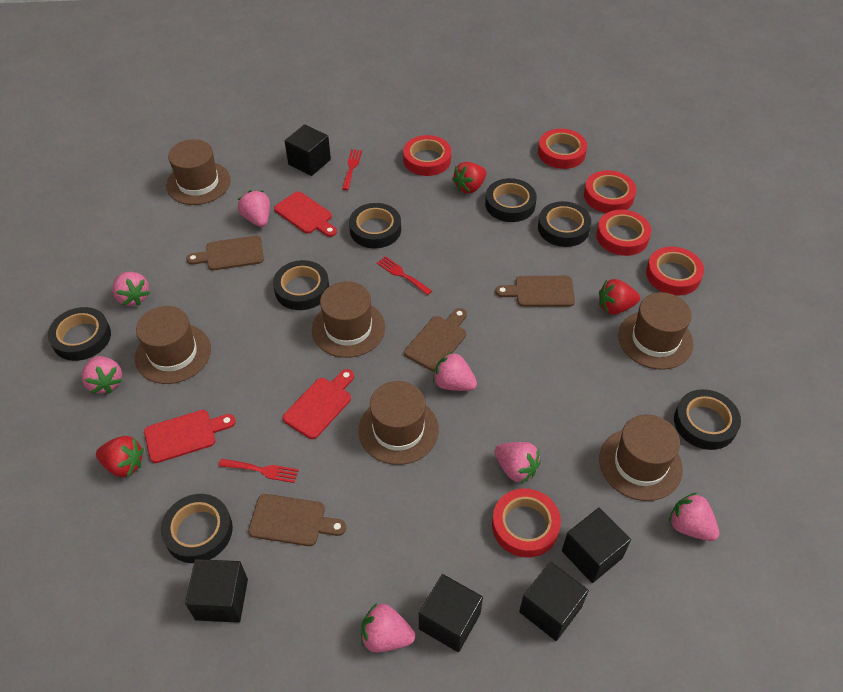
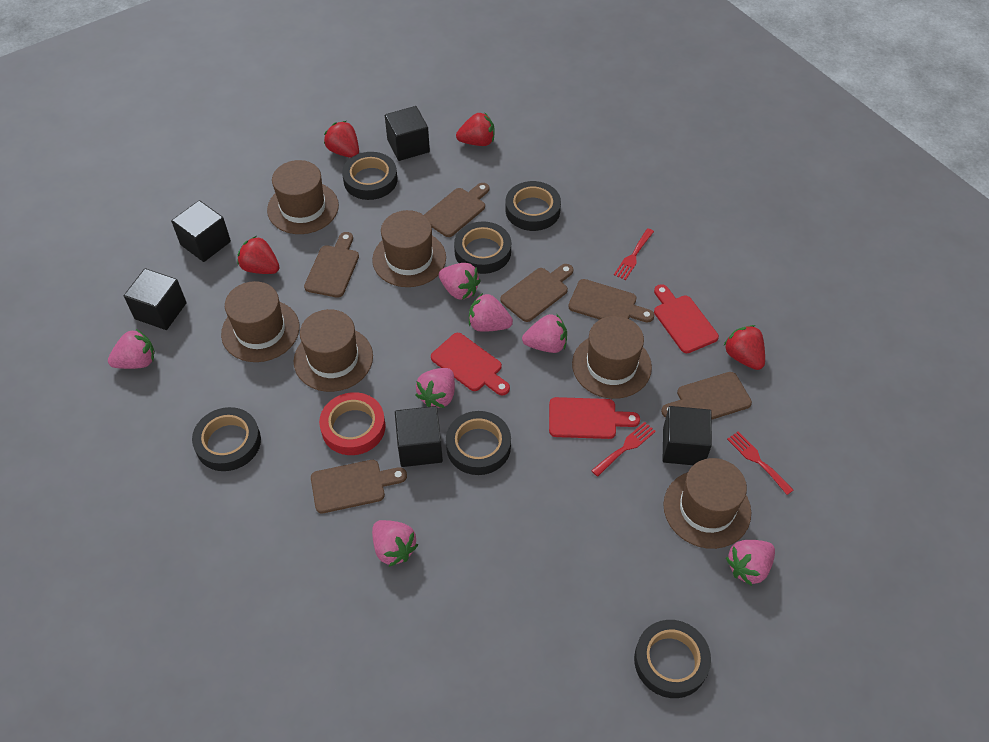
black tape: 7 -> 6
brown cutting board: 4 -> 6
red strawberry: 3 -> 4
red tape: 6 -> 1

